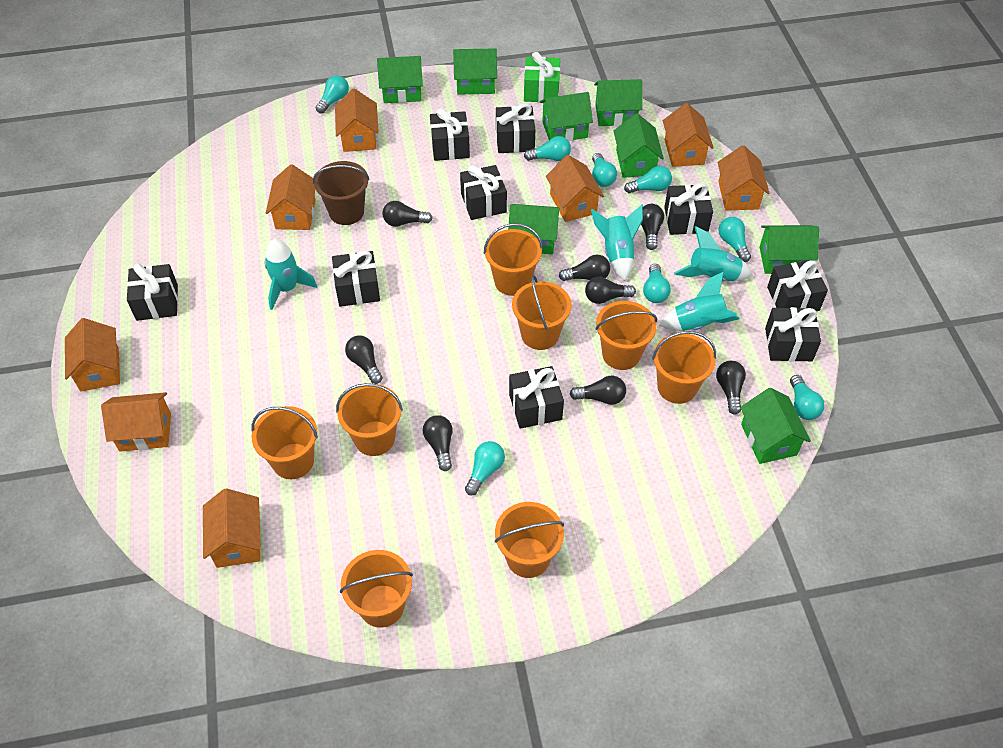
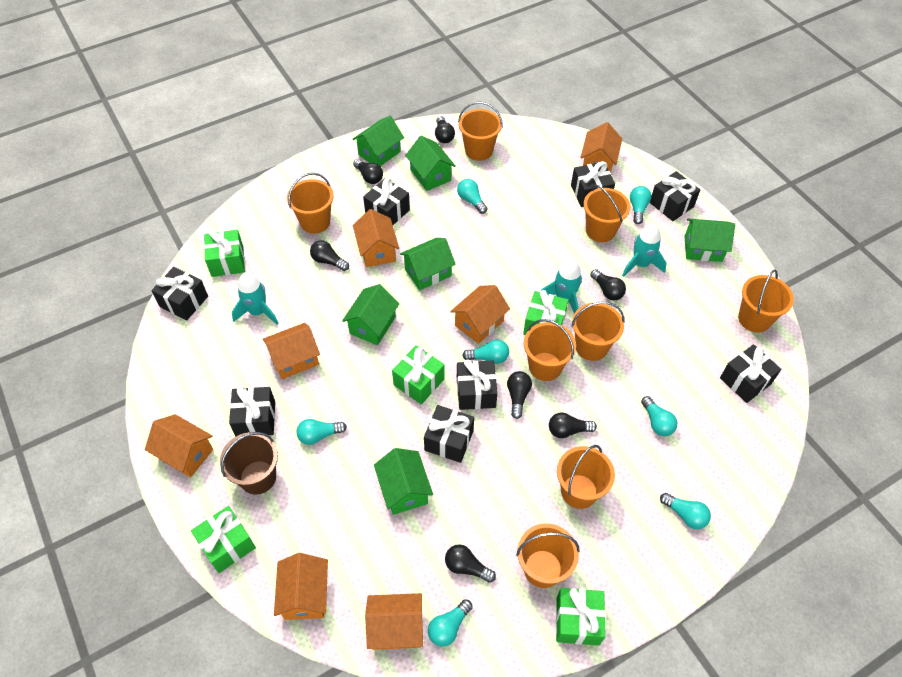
black gift: 9 -> 8
black light bulb: 8 -> 7
green gift: 1 -> 5
green house: 8 -> 6
orange house: 8 -> 7
turquoise light bulb: 8 -> 7
turquoise rocket: 4 -> 3

